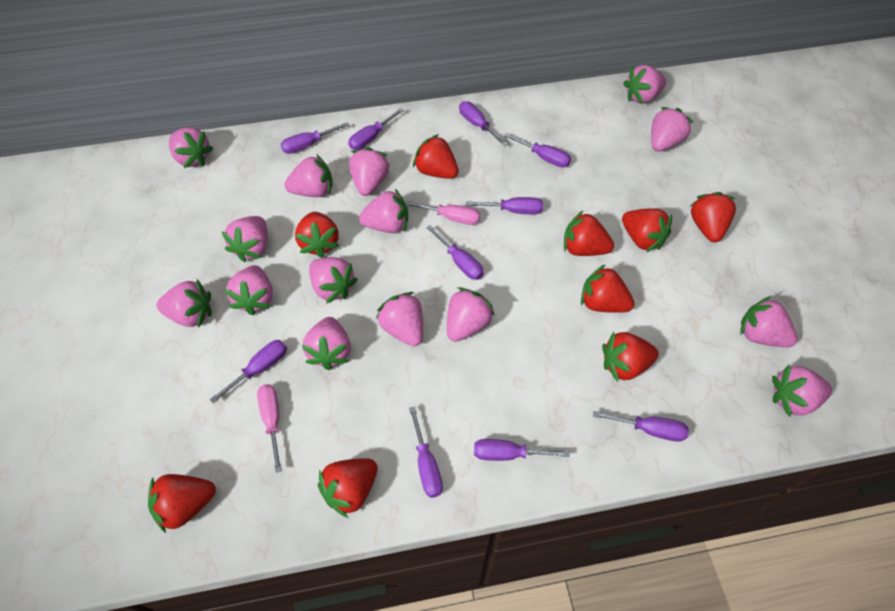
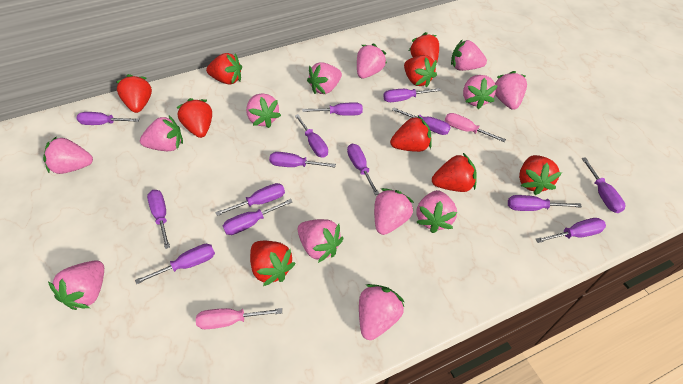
pink strawberry: 15 -> 13
purple screwdriver: 10 -> 14

